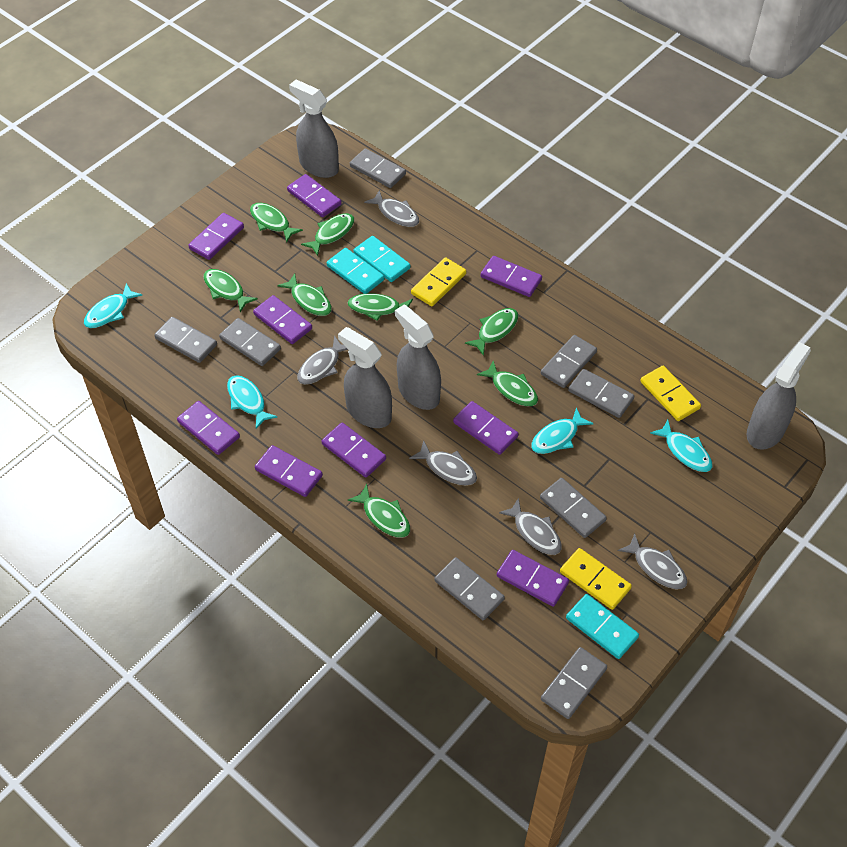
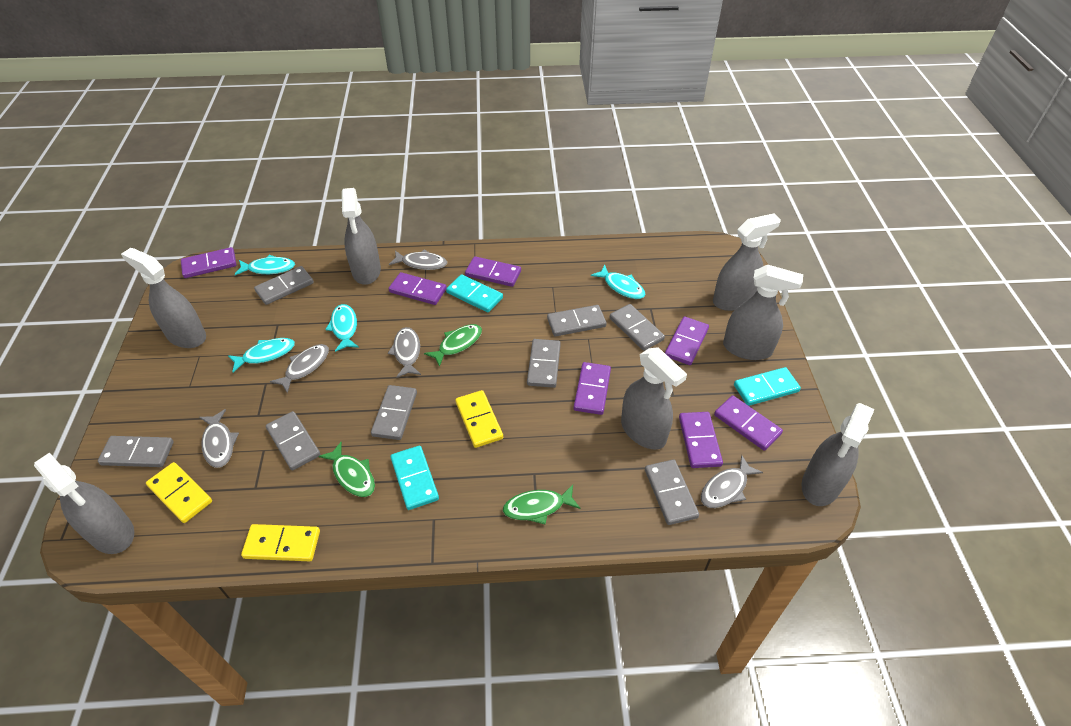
green fish: 8 -> 3
grey spray bottle: 4 -> 7
purple domino: 9 -> 7

